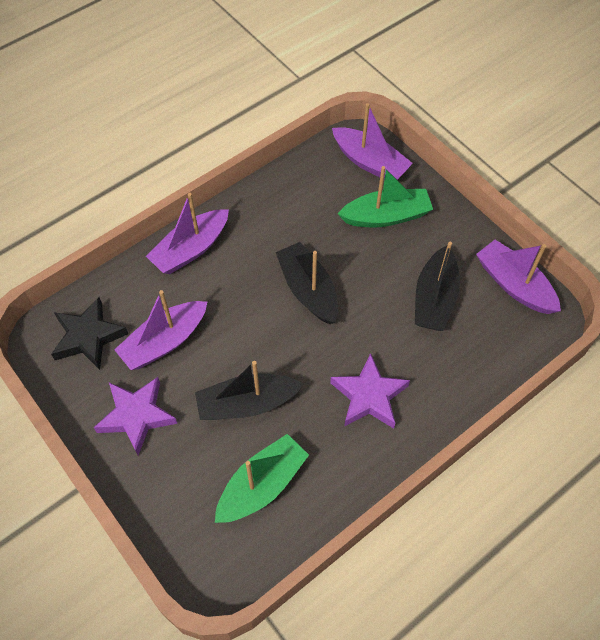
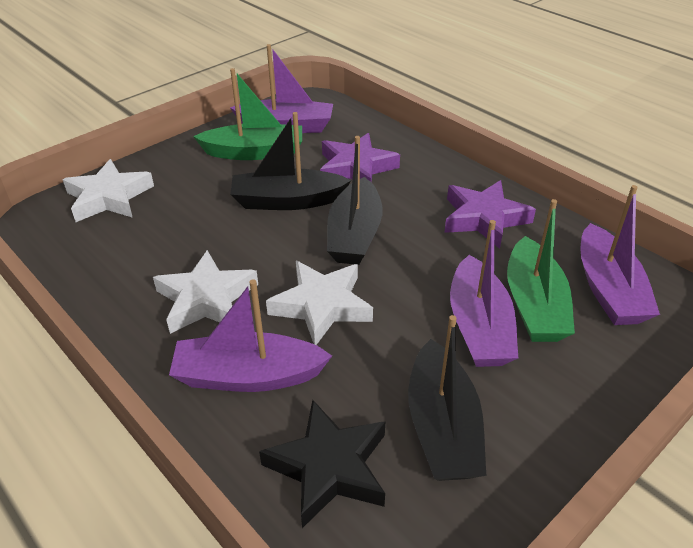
white star: 0 -> 3

